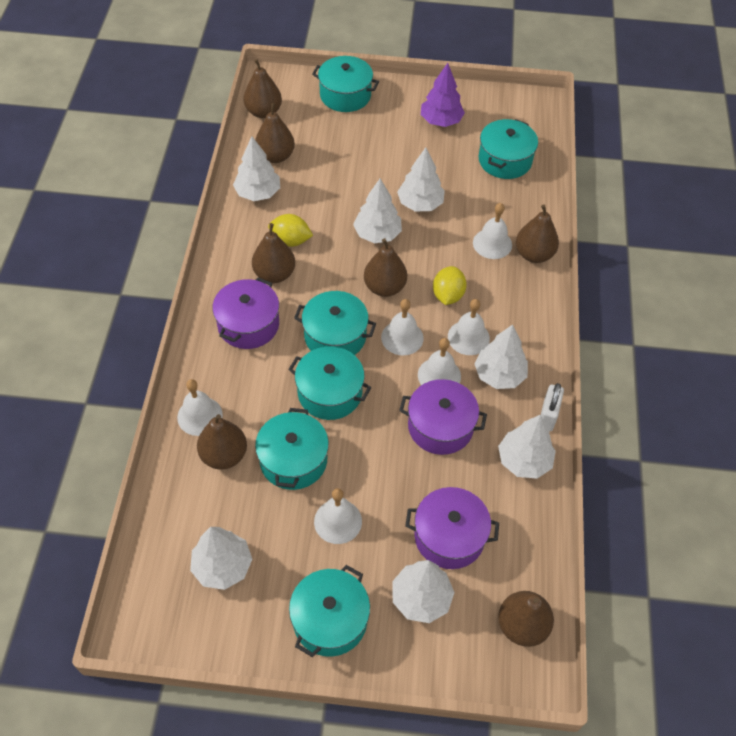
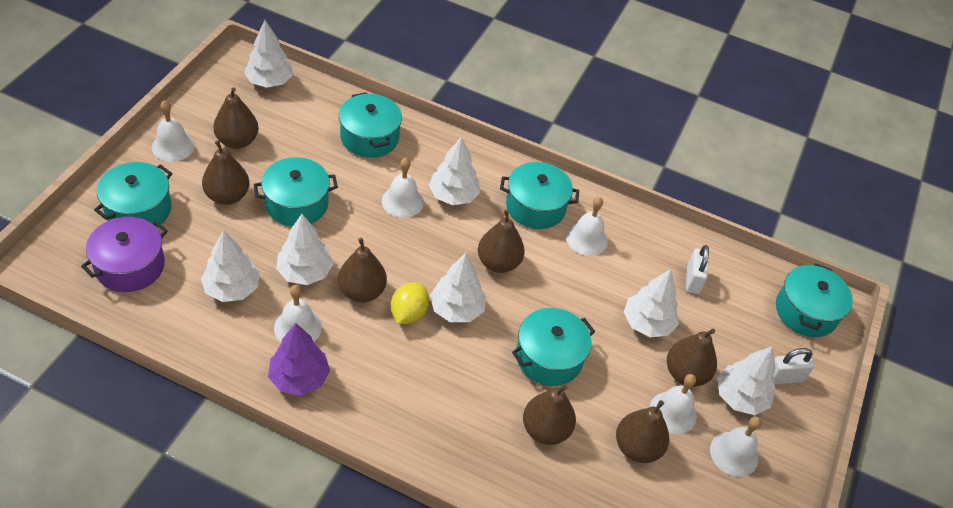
purple pot: 3 -> 1
white padlock: 1 -> 2
yellow lemon: 2 -> 1

